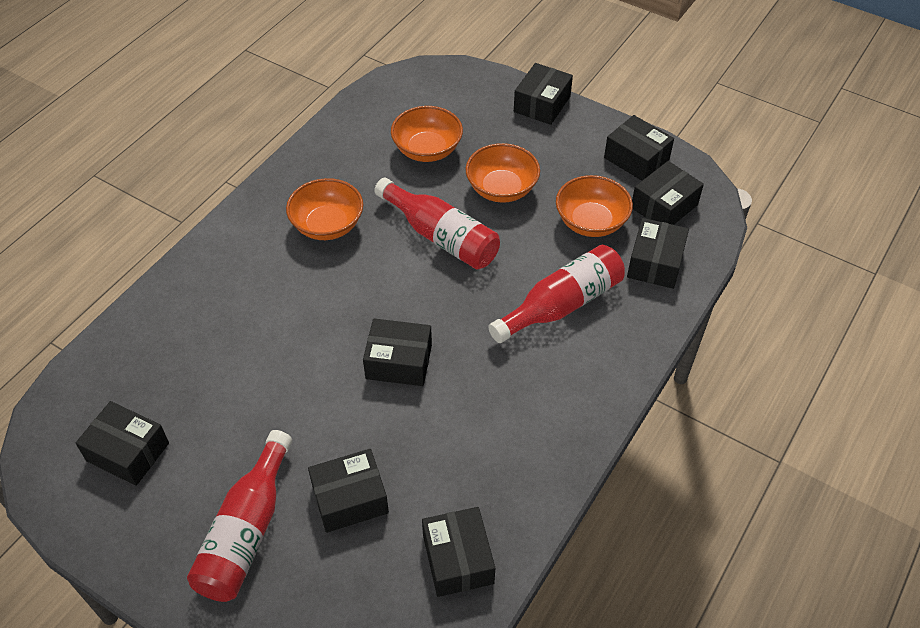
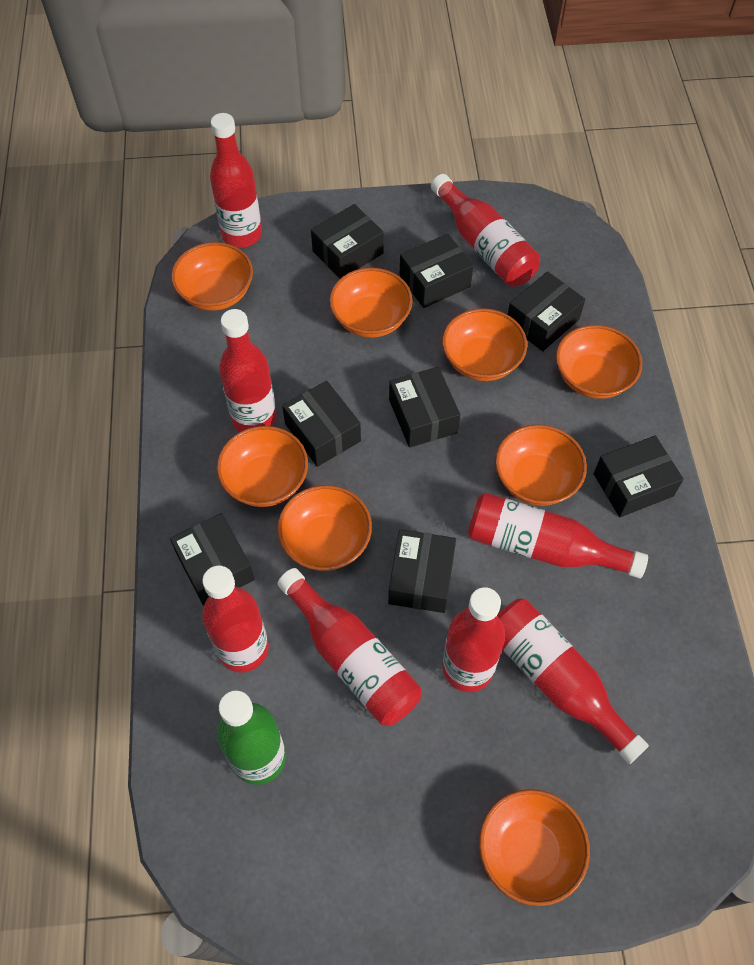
green bottle: 0 -> 1
orange bowl: 4 -> 8
red bottle: 3 -> 8

